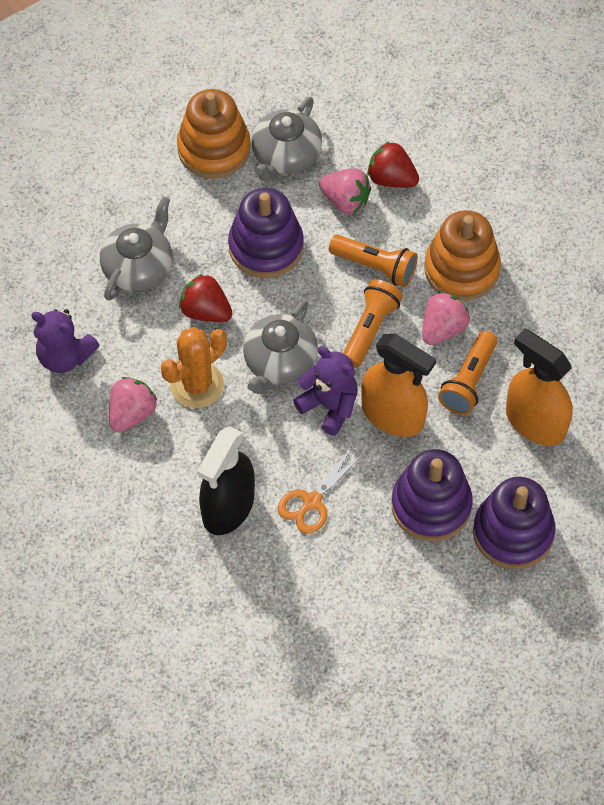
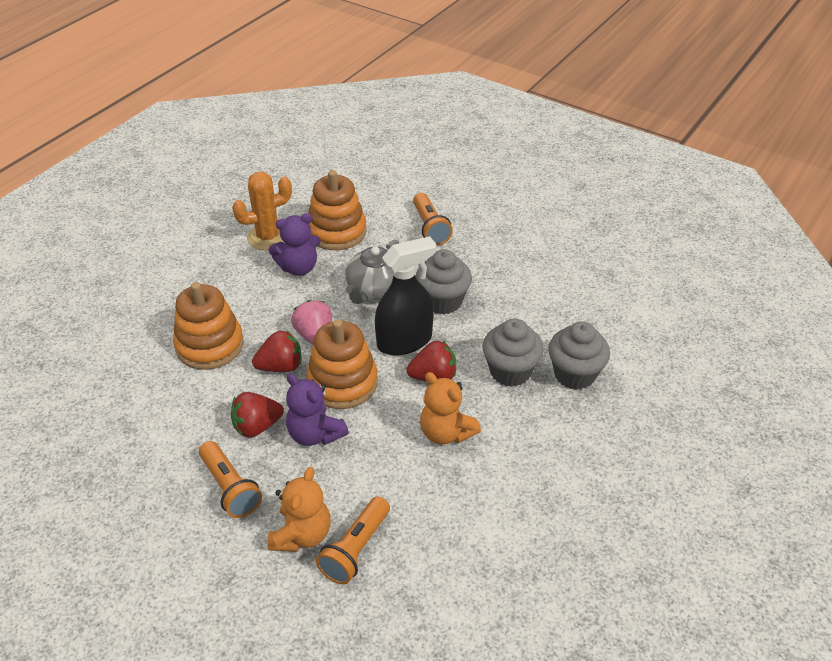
grey cupcake: 0 -> 3
grey teapot: 3 -> 1
orange scissors: 1 -> 0
orange spray bottle: 2 -> 0
orange stacking toy: 2 -> 3
orange teddy bear: 0 -> 2
pink strawberry: 3 -> 1
purple stacking toy: 3 -> 0
red strawberry: 2 -> 3

